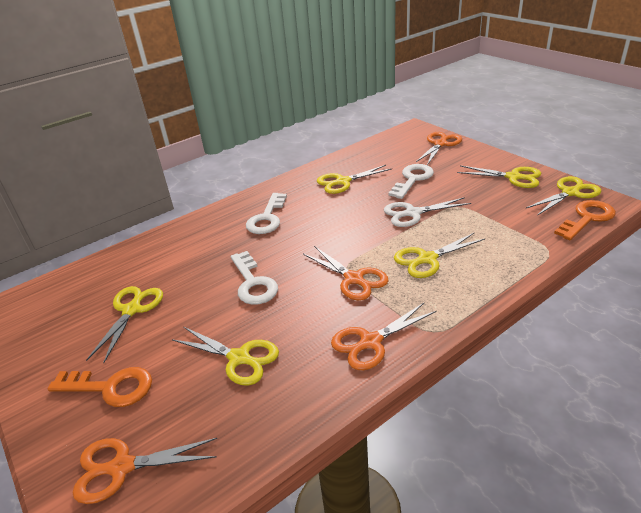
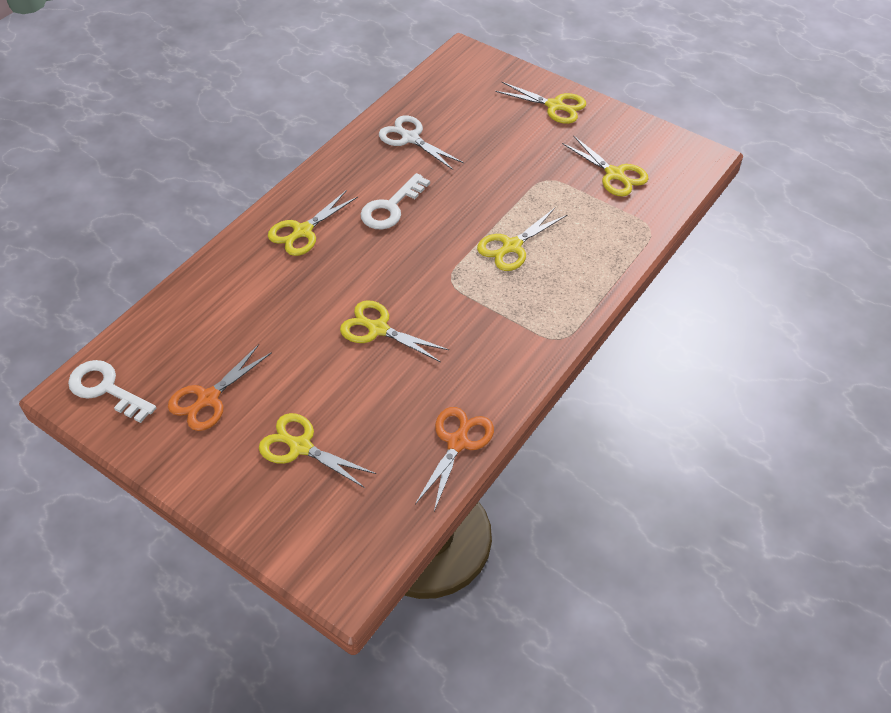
orange key: 2 -> 0
orange scissors: 4 -> 2
white key: 3 -> 2

